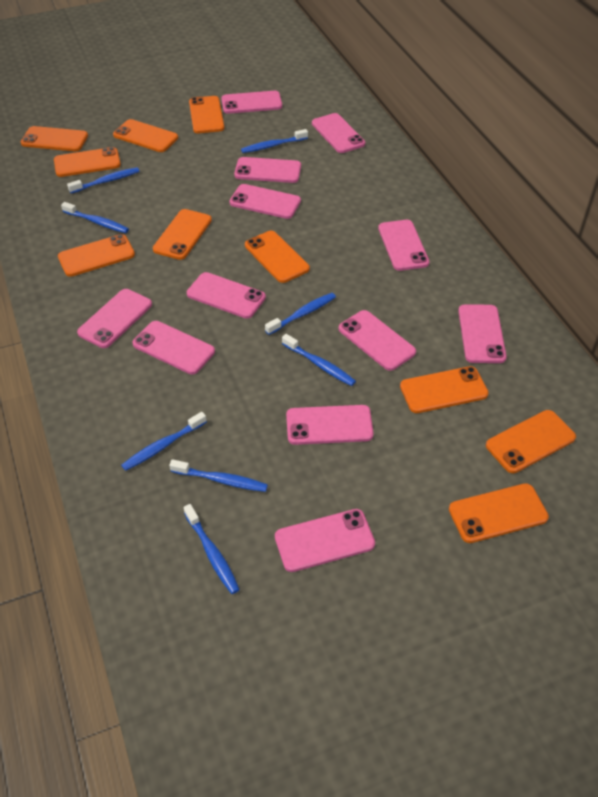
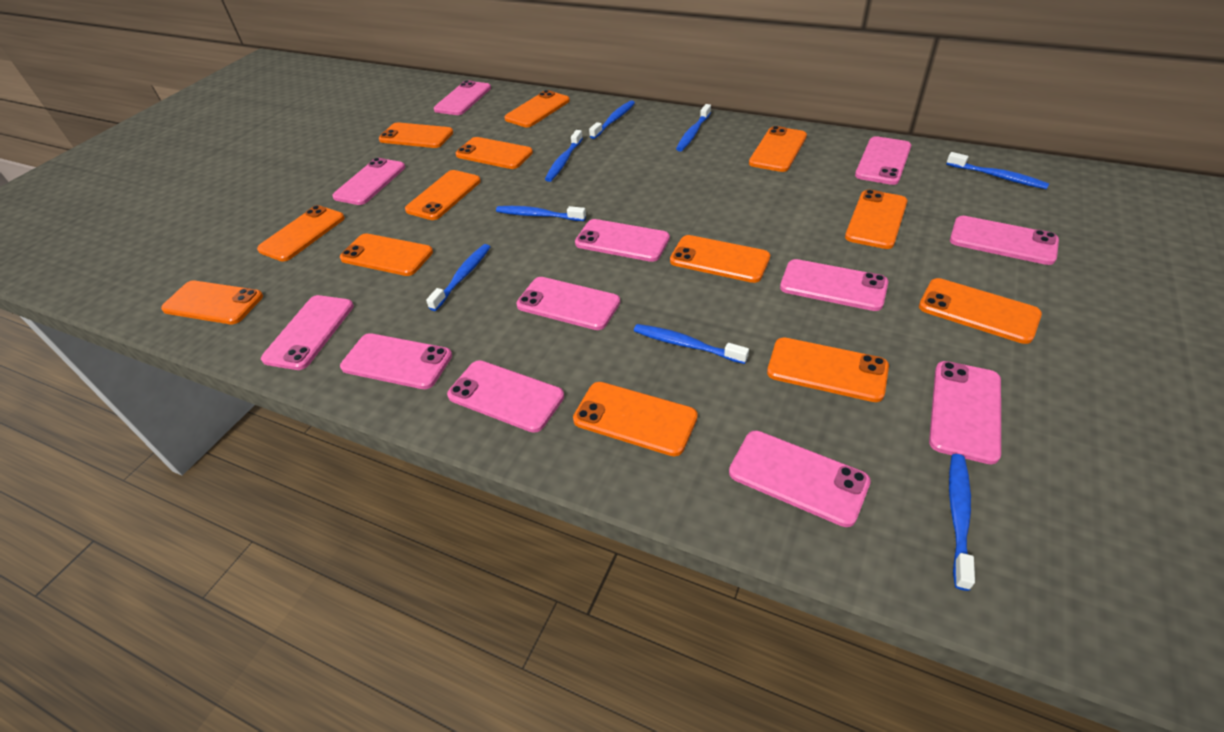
orange phone: 10 -> 13

